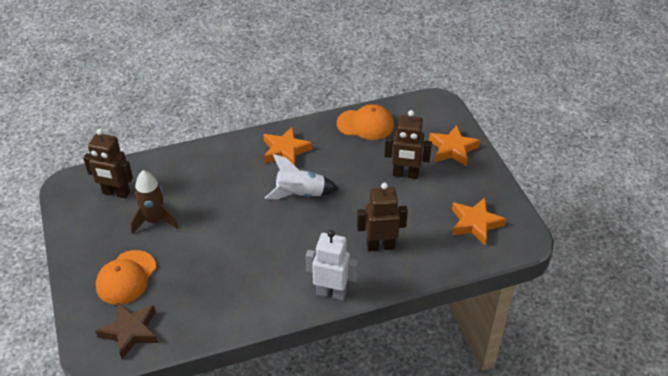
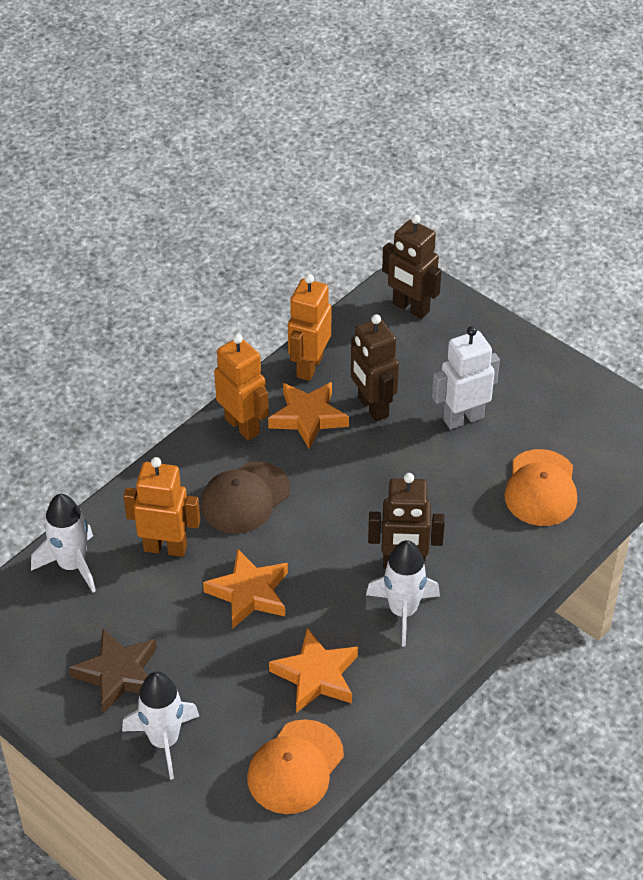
brown cap: 0 -> 1
brown rocket: 1 -> 0
orange robot: 0 -> 3
white rocket: 1 -> 3

